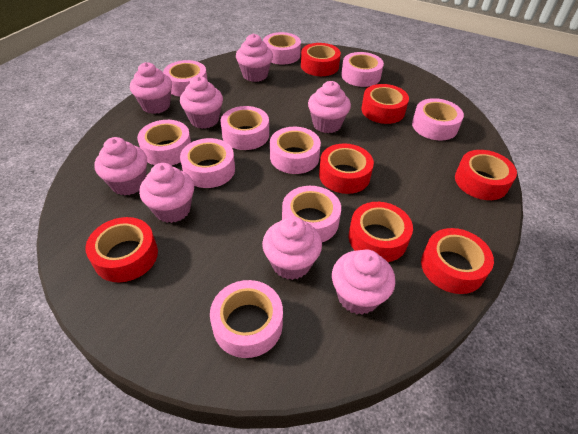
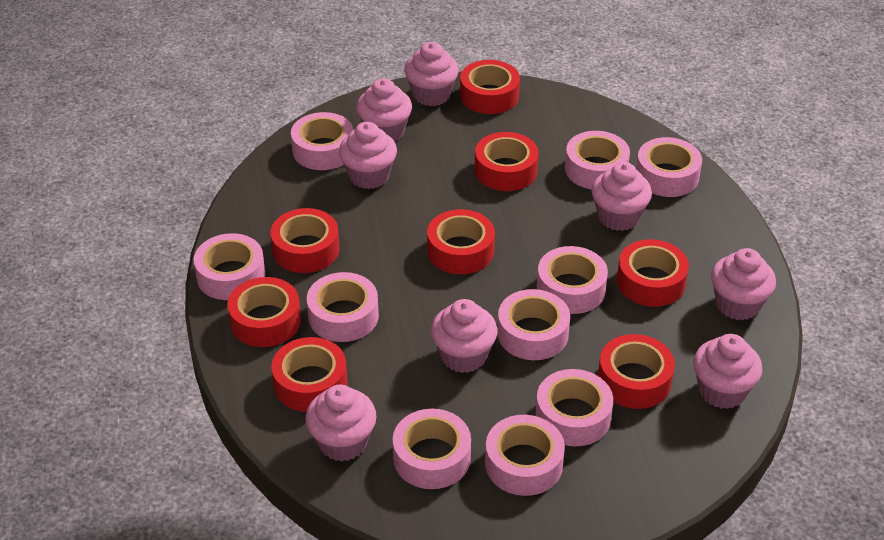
red tape: 7 -> 8

